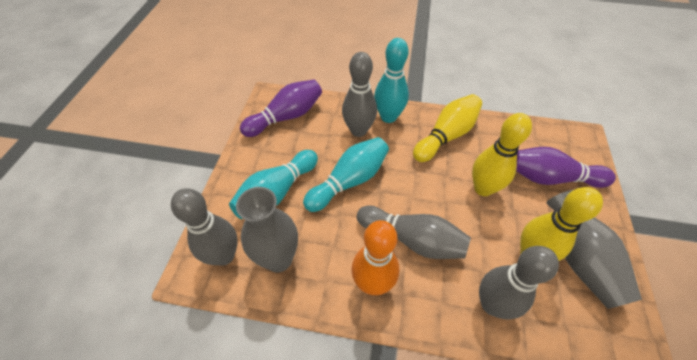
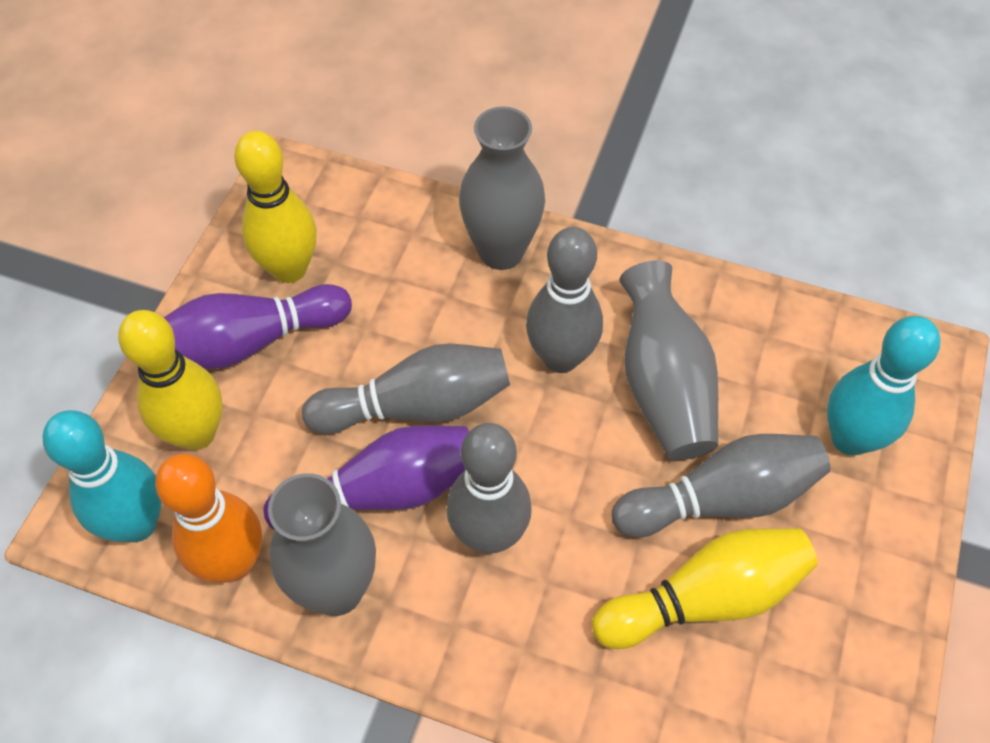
grey vase: 2 -> 3
turquoise bowling pin: 3 -> 2

